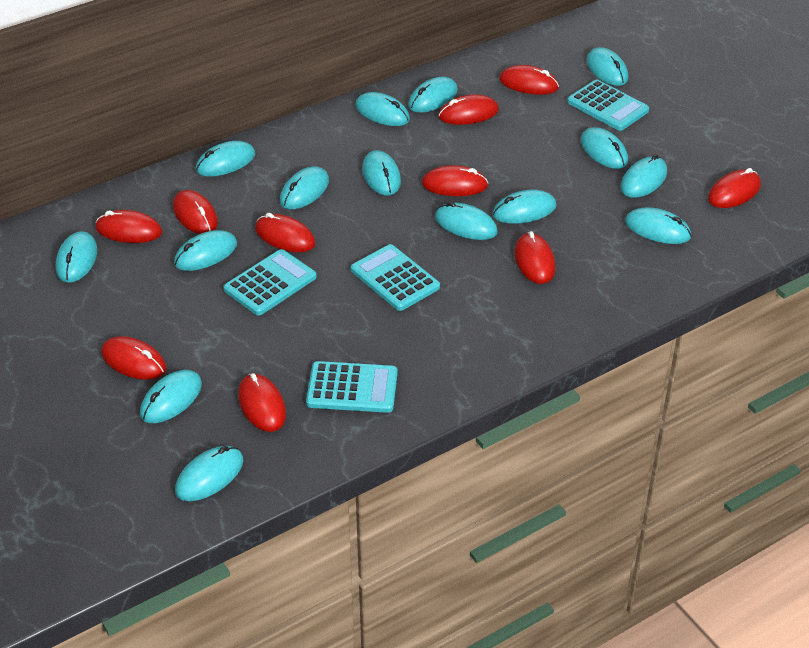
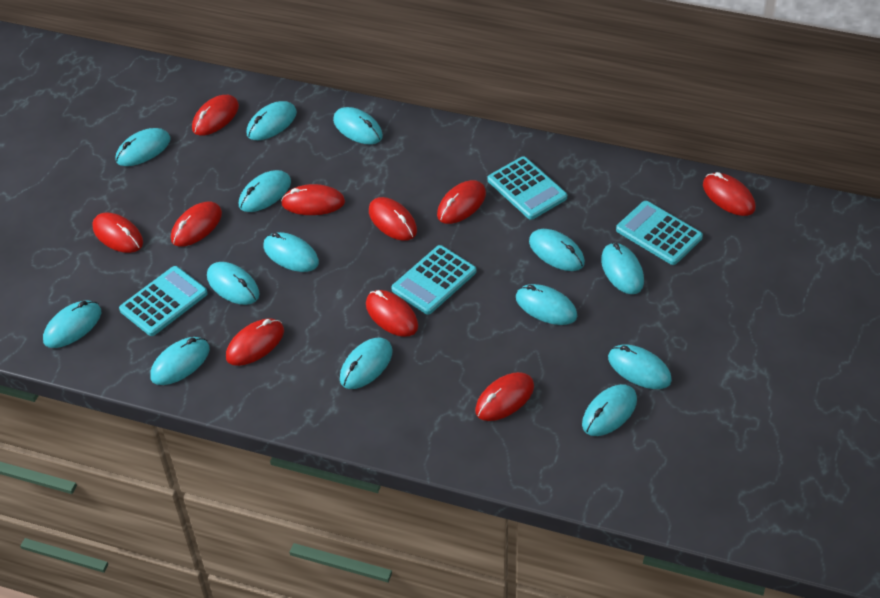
turquoise mouse: 15 -> 14

